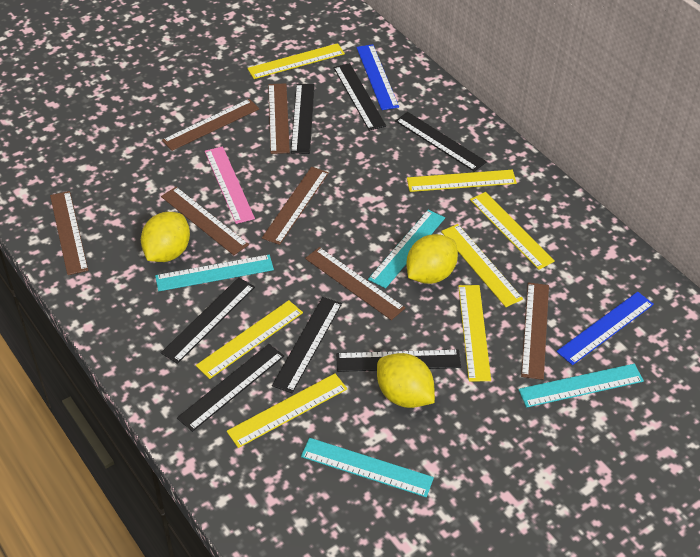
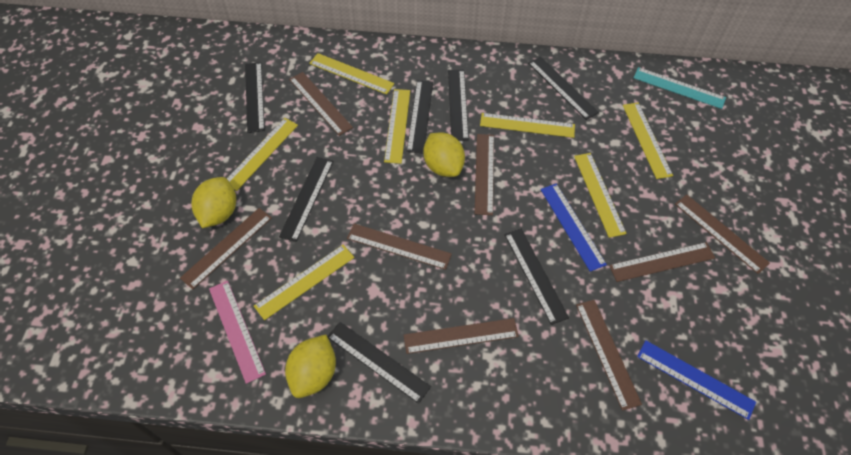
brown ruler: 7 -> 8
turquoise ruler: 4 -> 1

